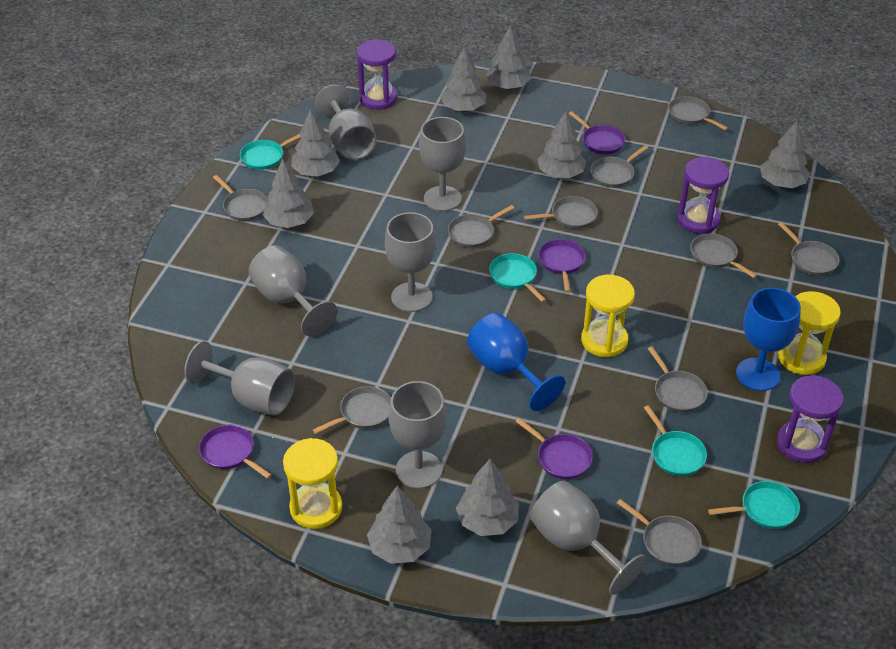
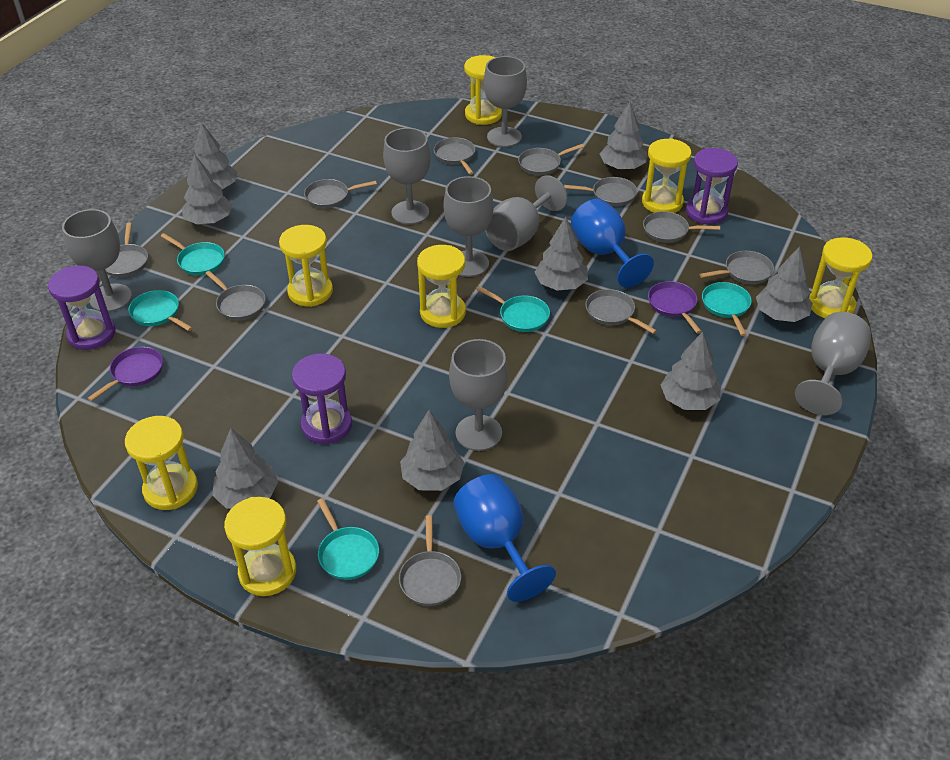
purple pan: 4 -> 2
turquoise pan: 4 -> 5
yellow hourglass: 3 -> 7

